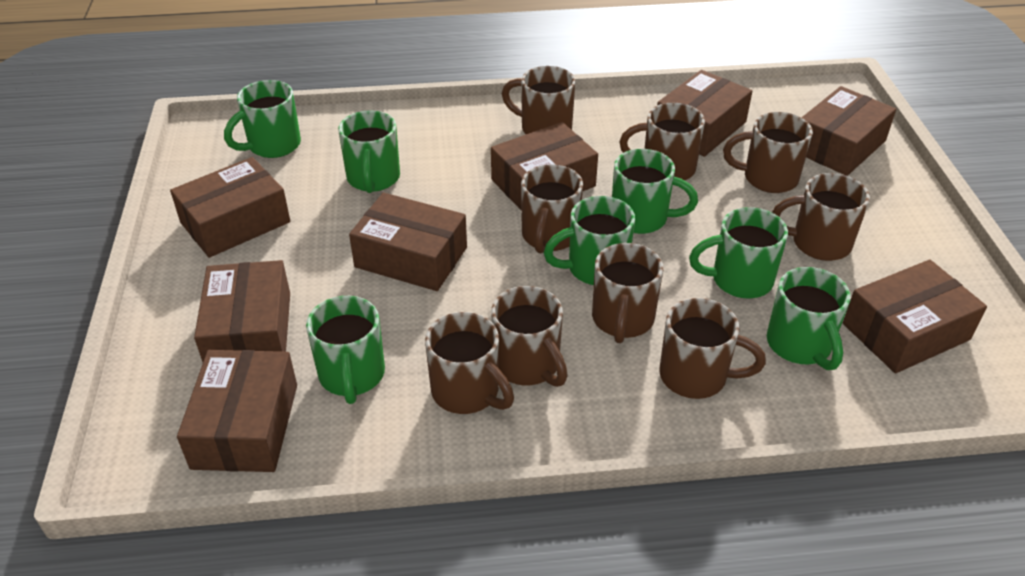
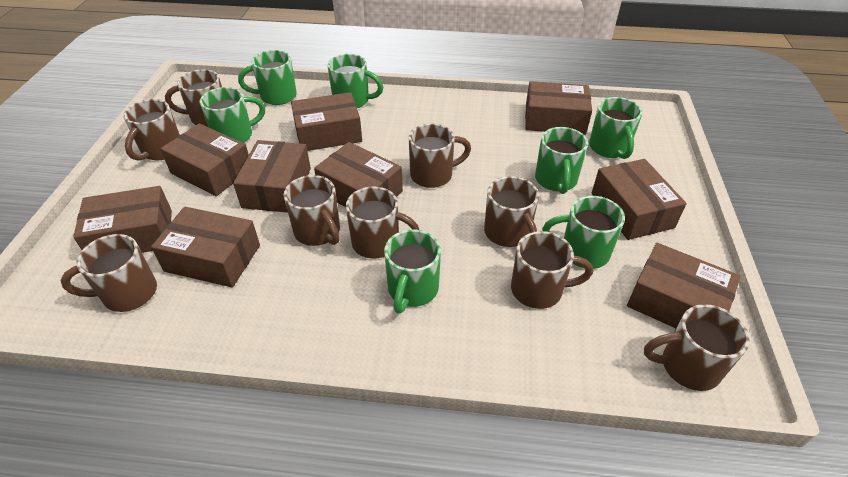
brown box: 8 -> 9

